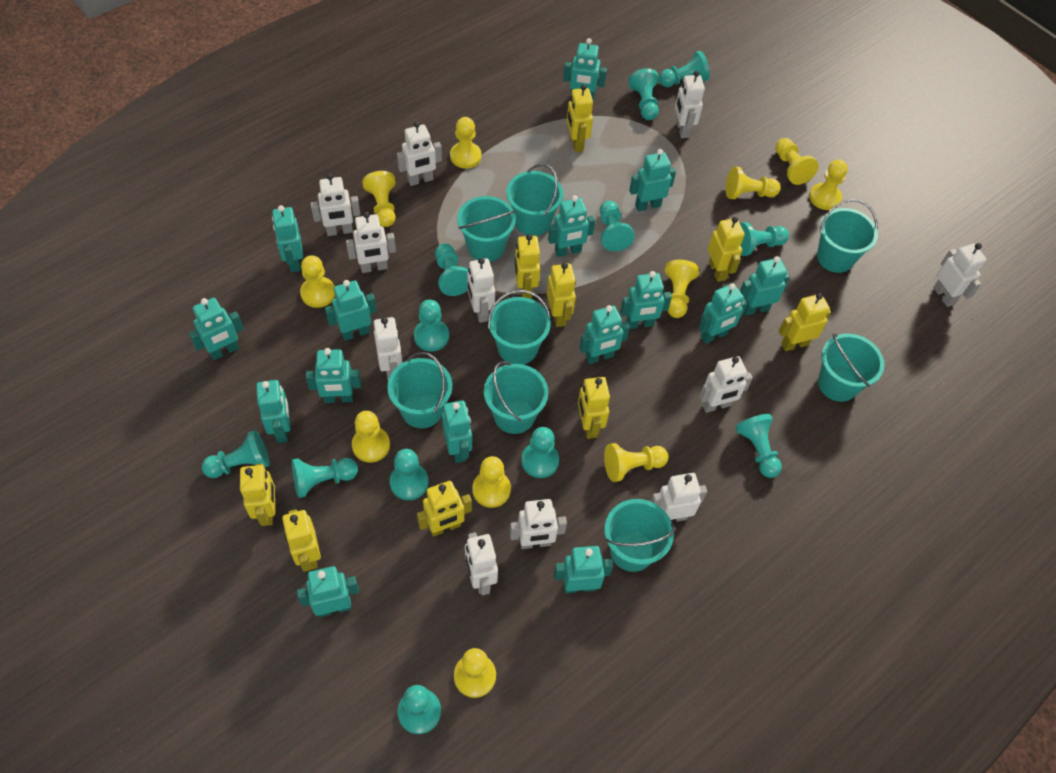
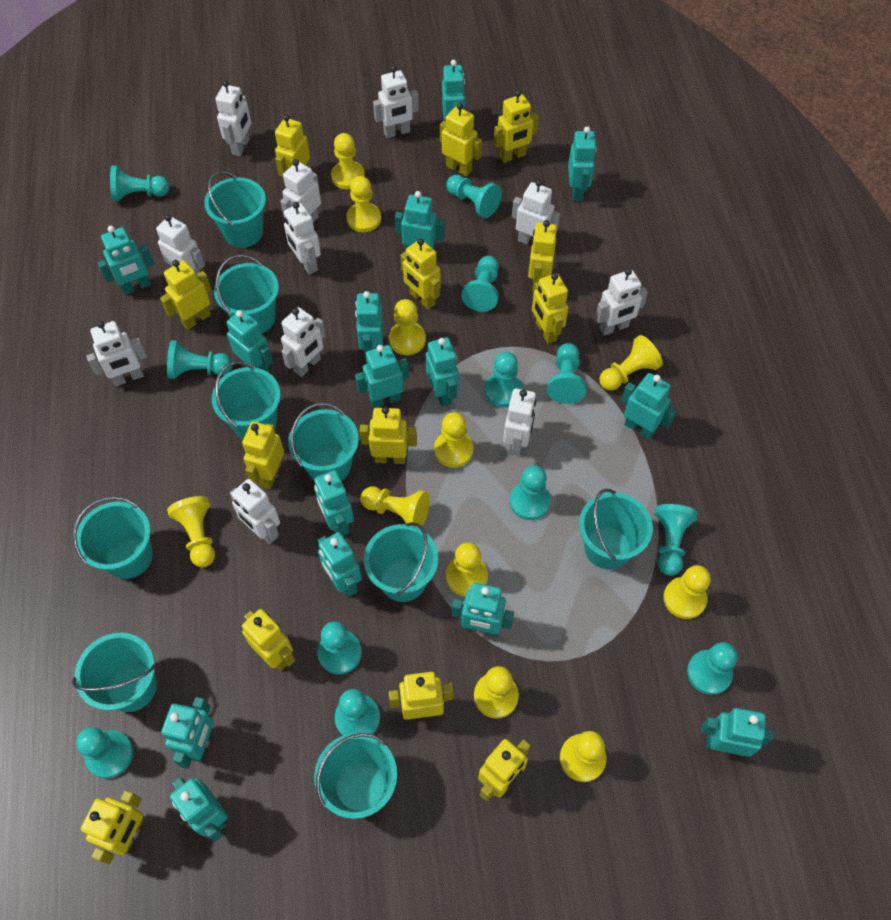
turquoise bucket: 8 -> 9
yellow robot: 9 -> 13

